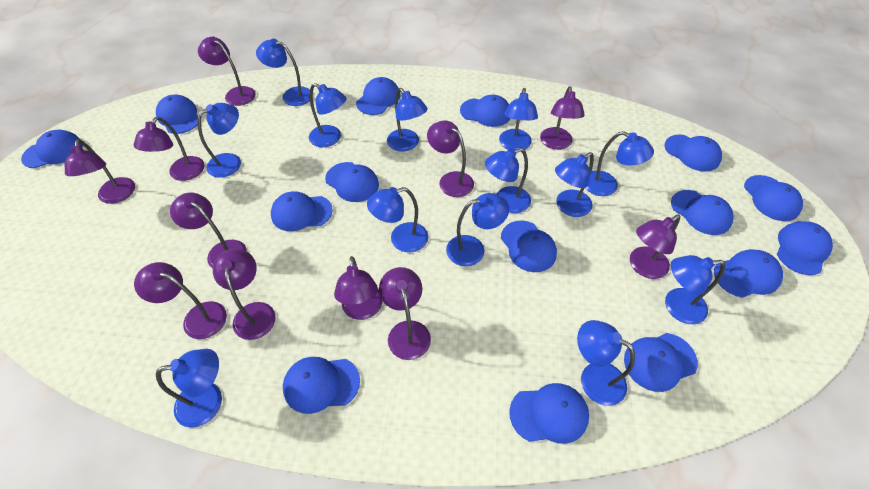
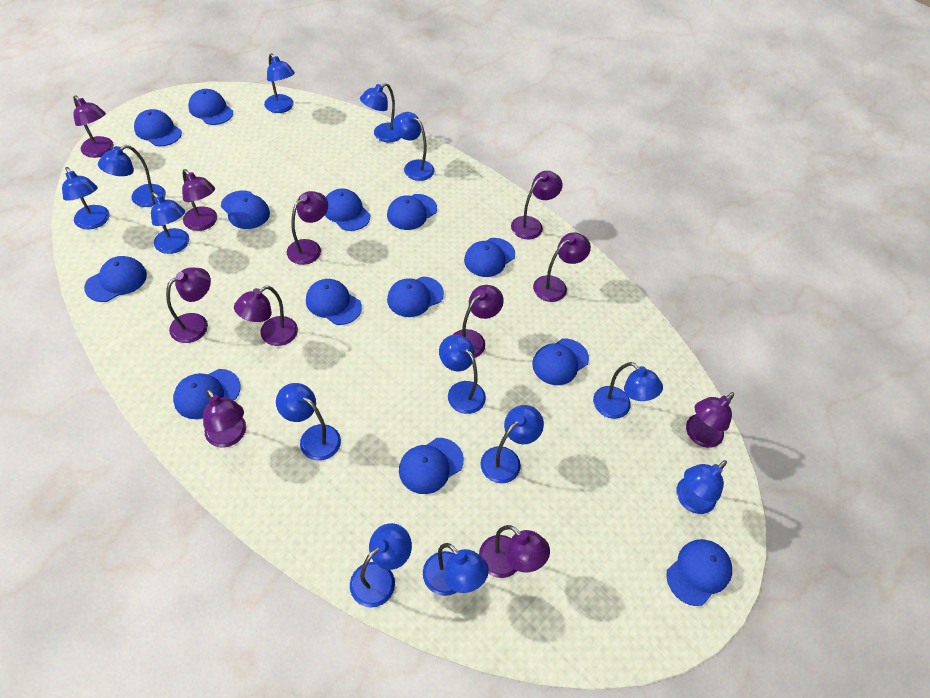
blue cap: 15 -> 13

